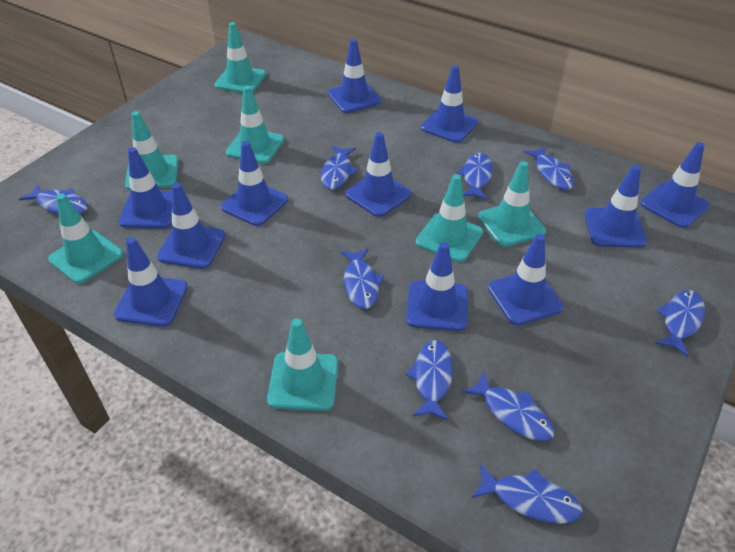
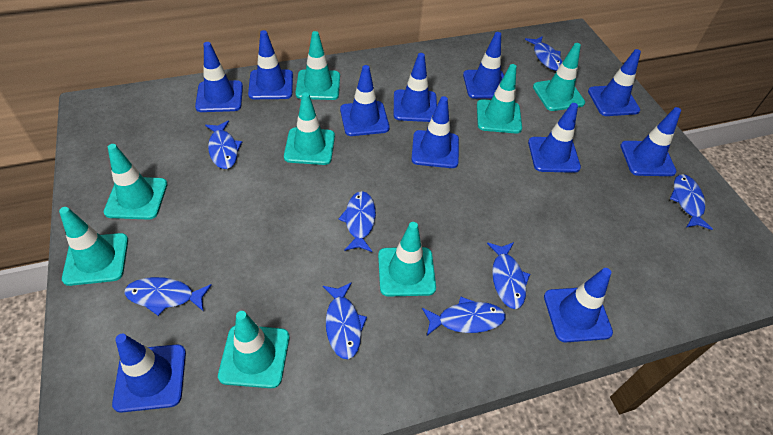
blue fish: 9 -> 8
turquoise traffic cone: 7 -> 8

